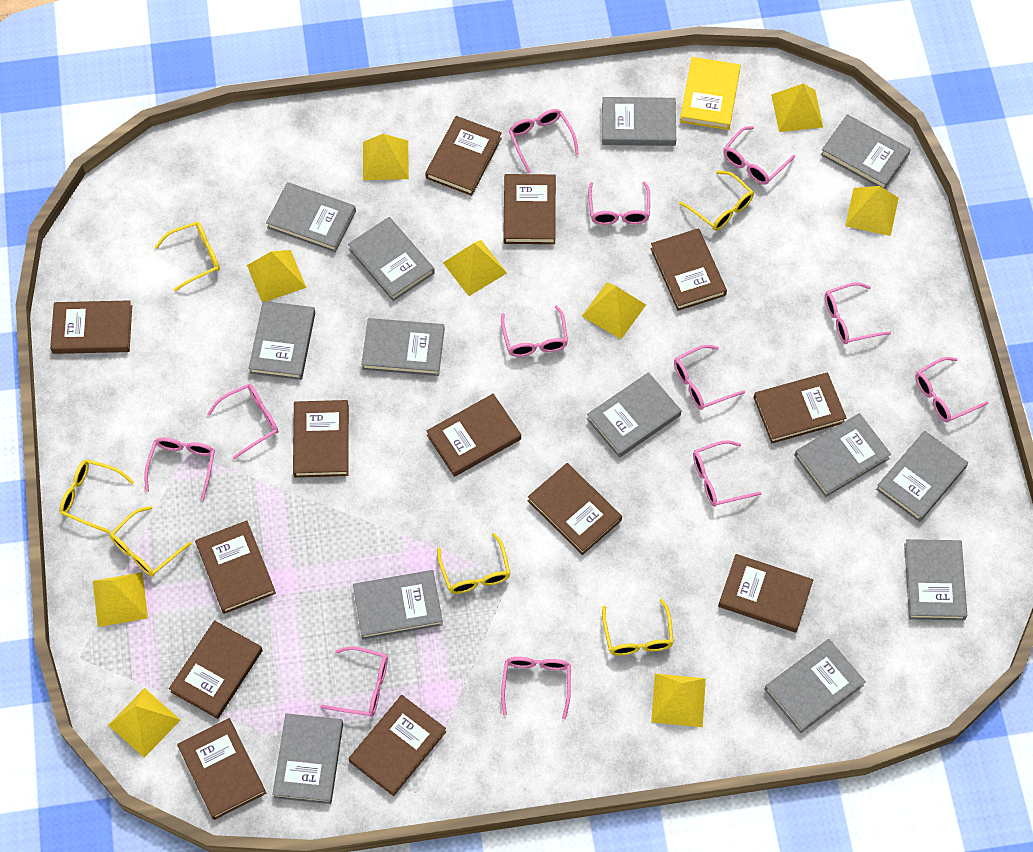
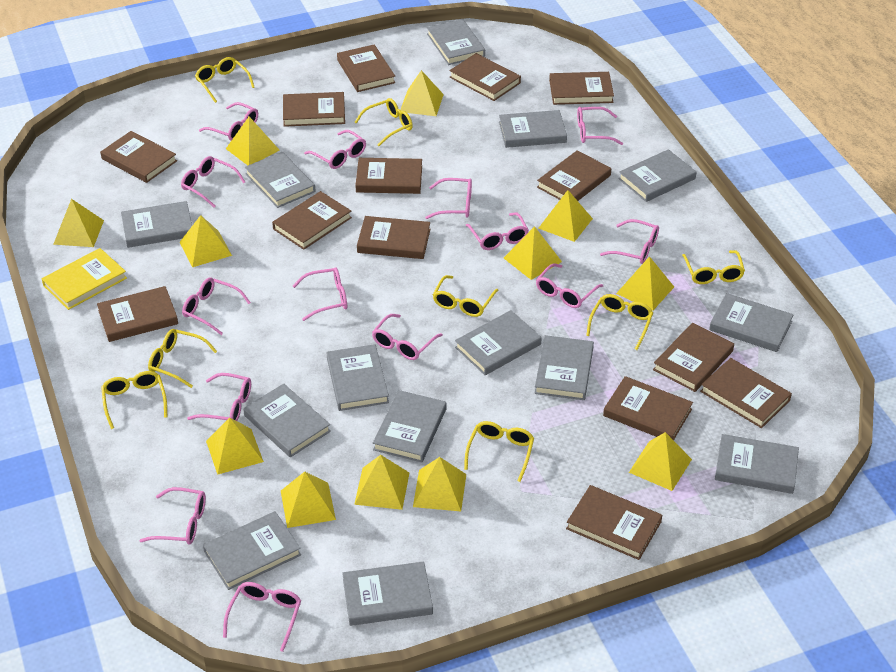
brown book: 13 -> 14
grey book: 13 -> 14
pink glasses: 12 -> 14
yellow glasses: 6 -> 8
yellow pyramid: 9 -> 12

